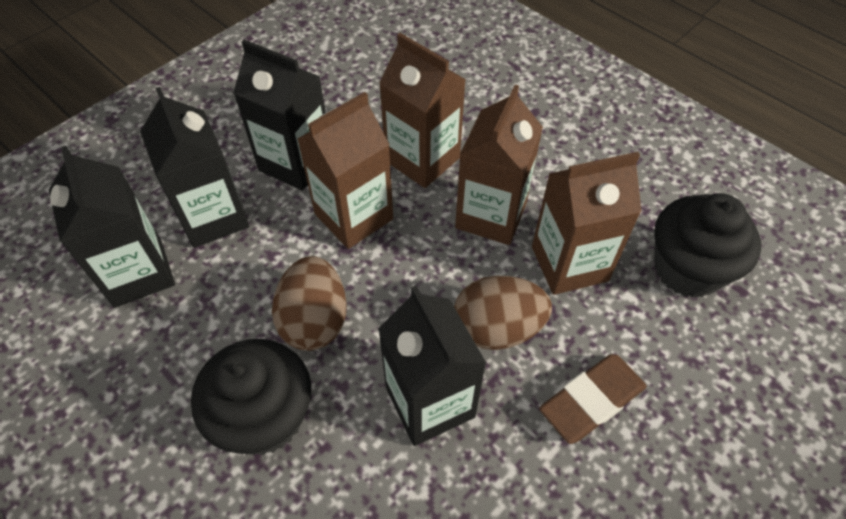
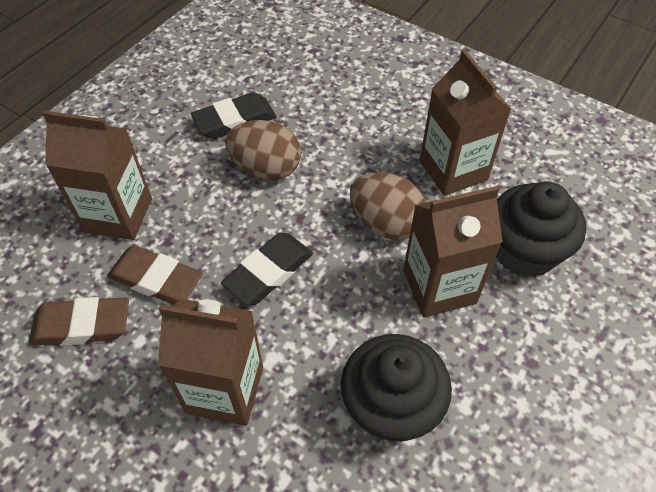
black carton: 4 -> 0
black eraser: 0 -> 2
brown eraser: 1 -> 2

